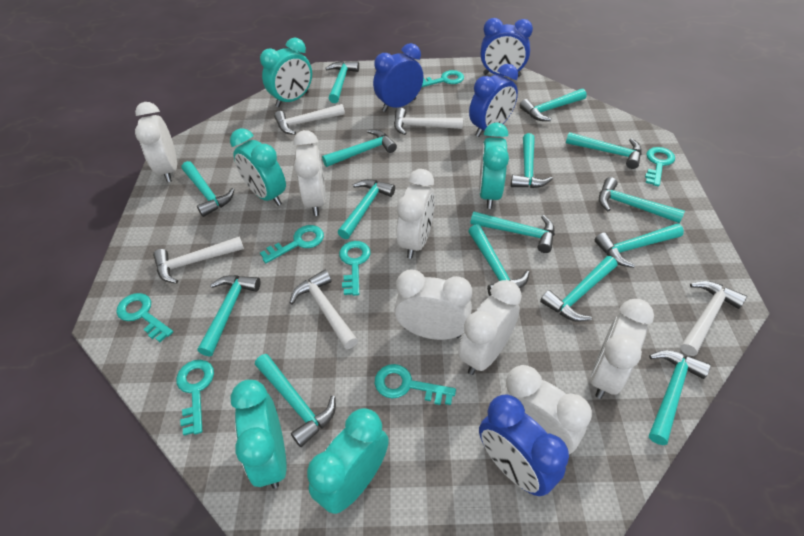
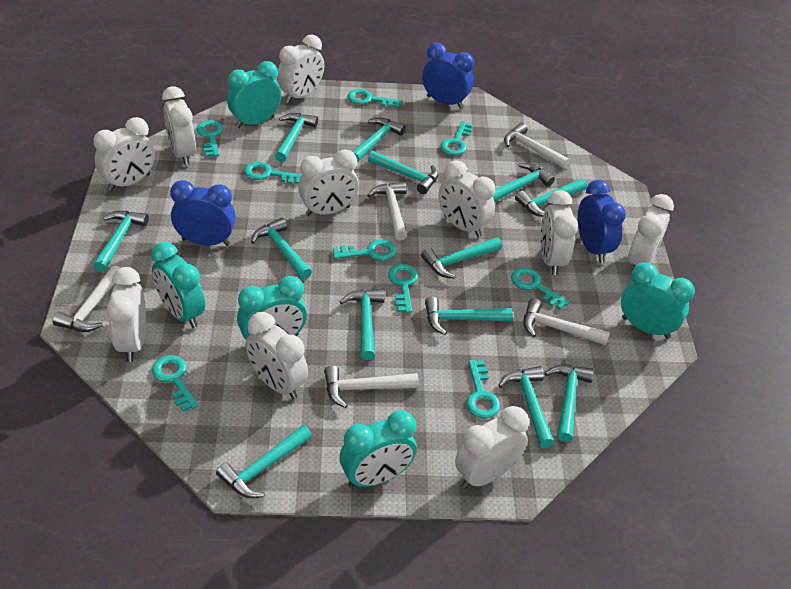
blue clock: 4 -> 3
turquoise hammer: 15 -> 13
turquoise key: 7 -> 9
white clock: 7 -> 10

